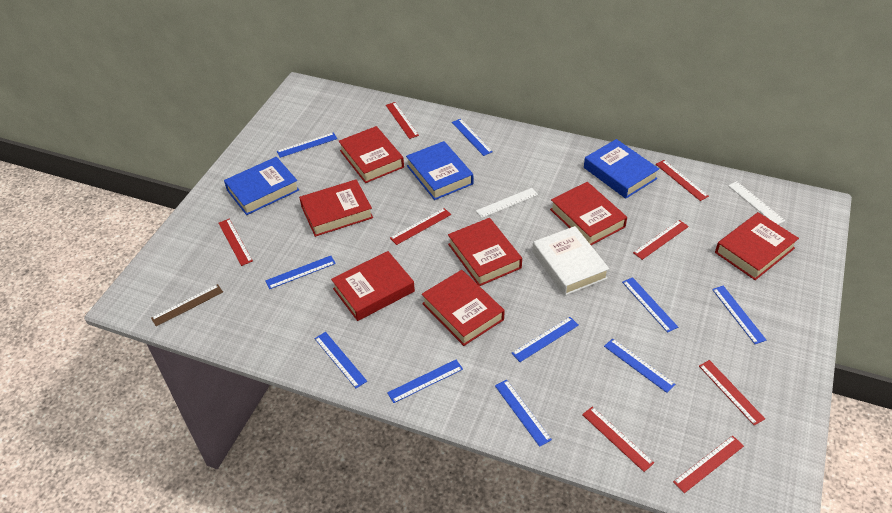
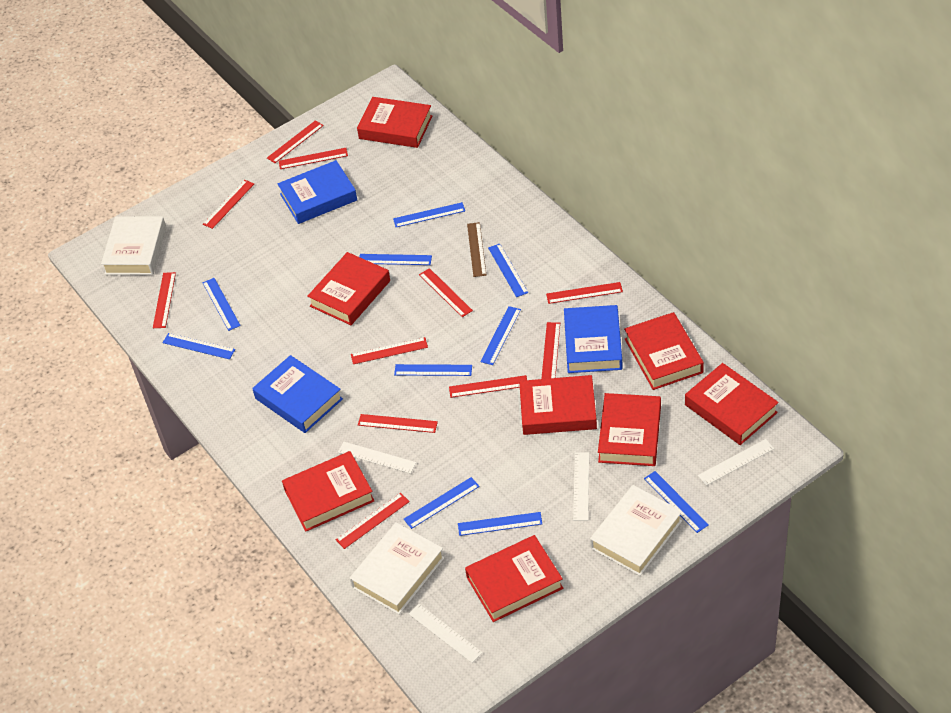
red book: 7 -> 8
red ruler: 8 -> 11
white book: 1 -> 3
white ruler: 2 -> 4

